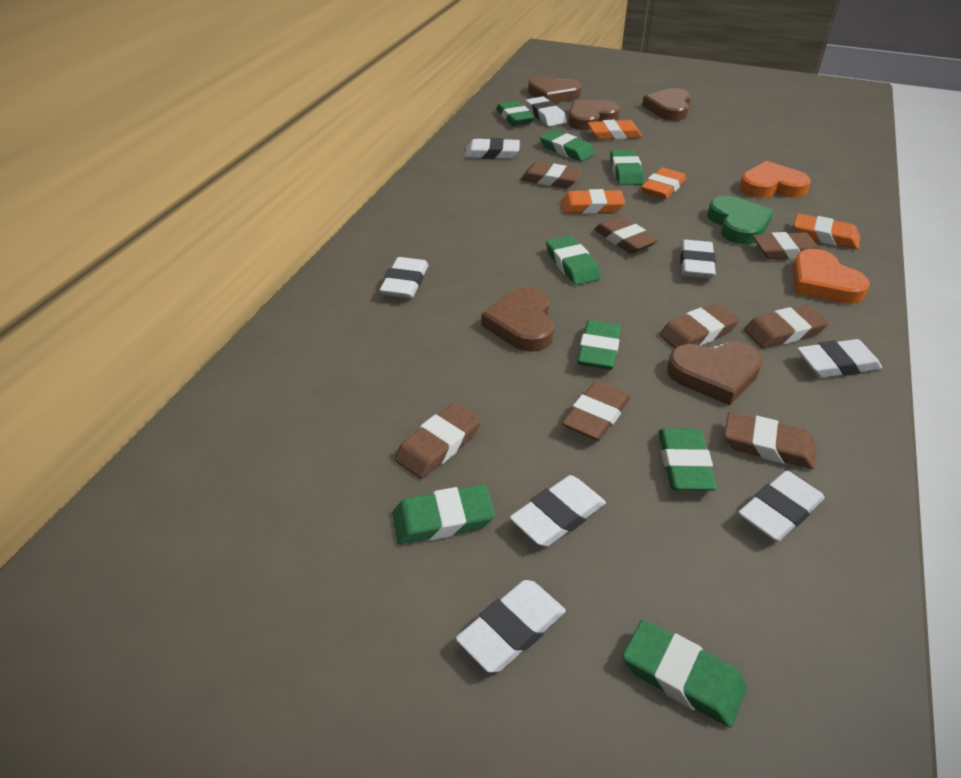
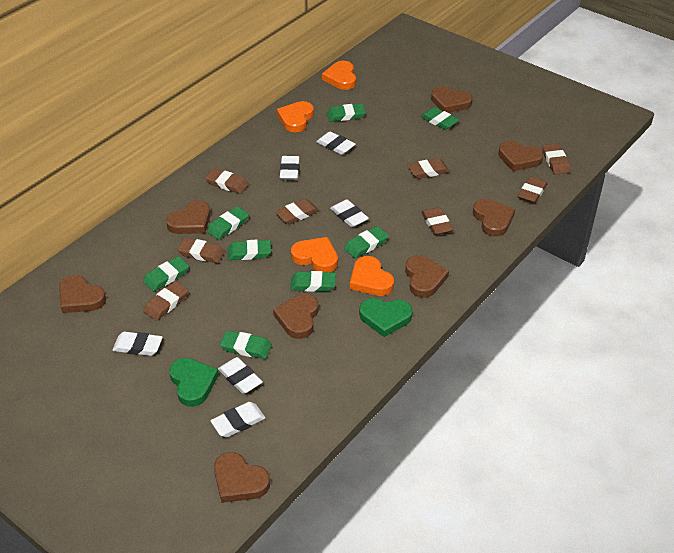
brown heart: 5 -> 8
green heart: 1 -> 2
orange eraser: 4 -> 0
orange heart: 2 -> 4
white eraser: 8 -> 6

